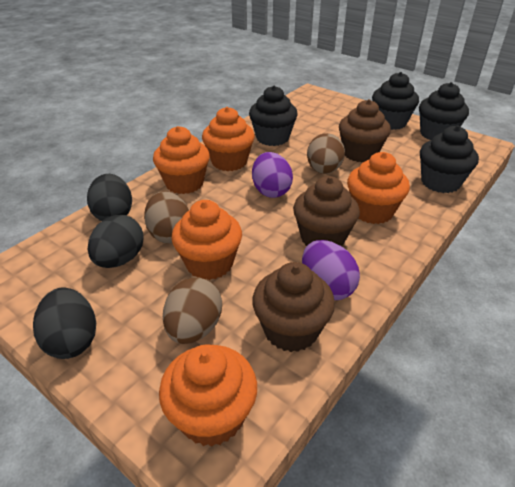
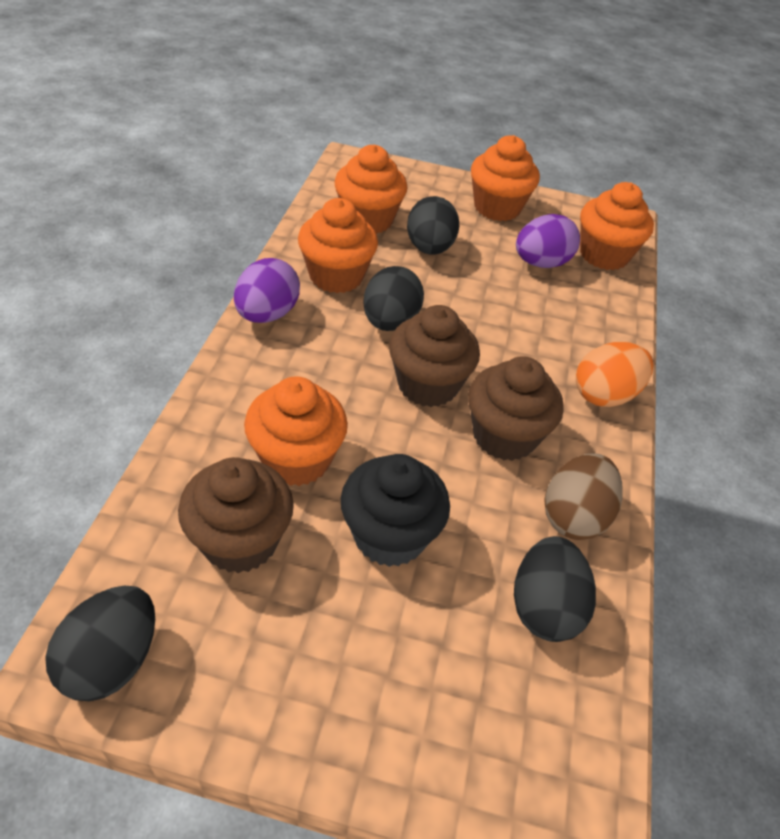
black cupcake: 4 -> 1
black egg: 3 -> 4
brown egg: 3 -> 1
orange egg: 0 -> 1

